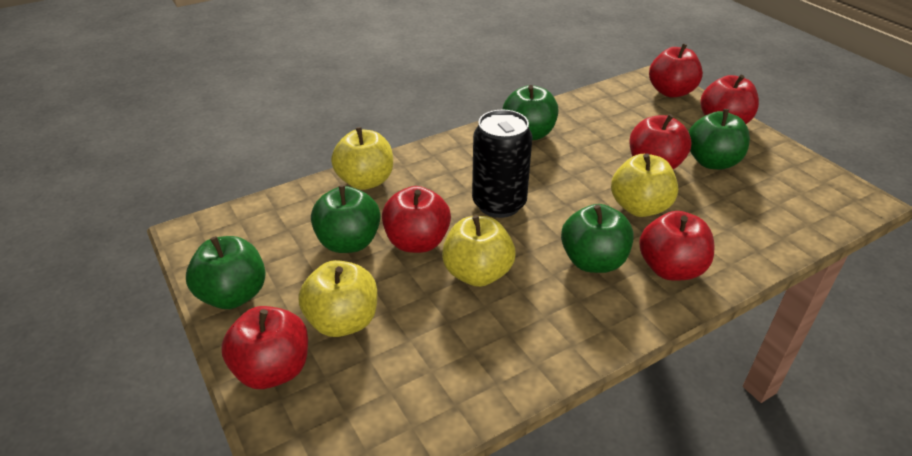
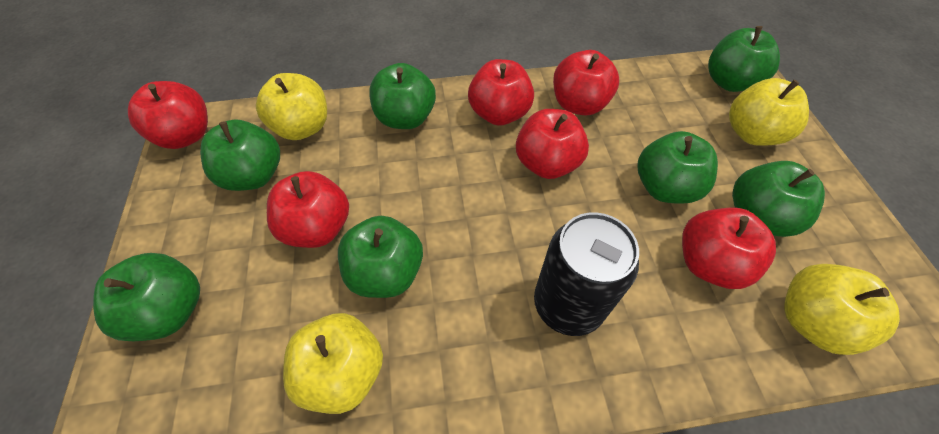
green apple: 5 -> 7

